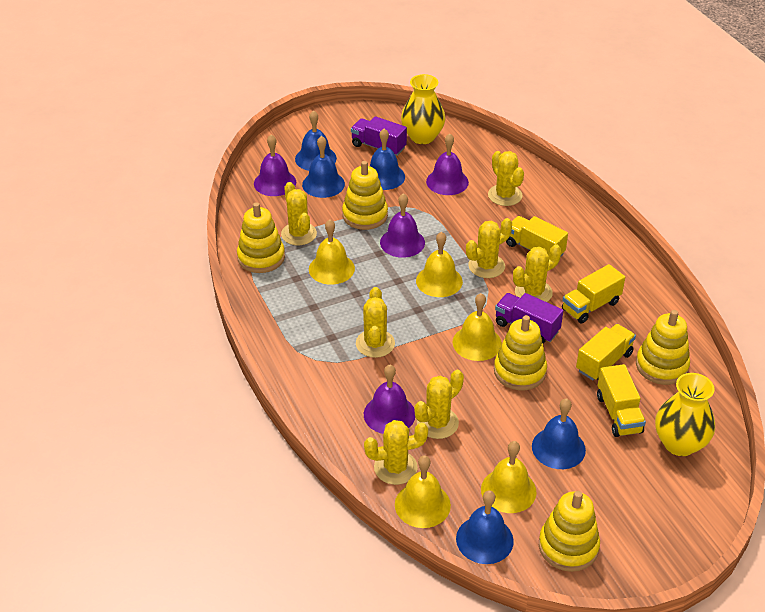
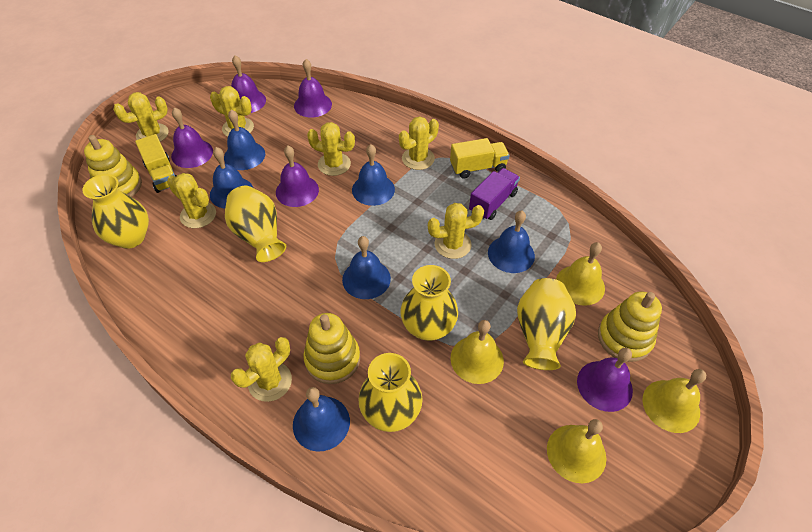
blue bell: 5 -> 6
purple bell: 4 -> 5
purple truck: 2 -> 1
yellow bell: 5 -> 4
yellow stacking toy: 5 -> 3
yellow truck: 4 -> 2
yellow vase: 2 -> 5

